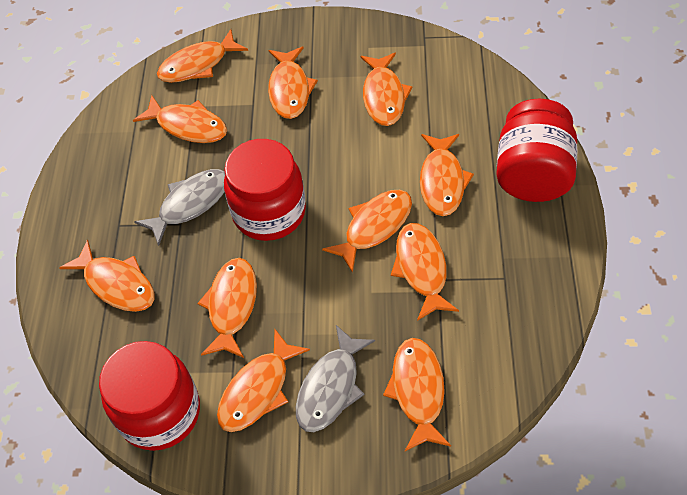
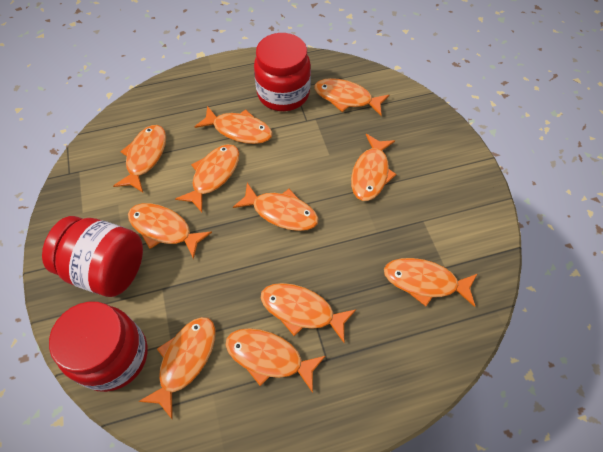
grey fish: 2 -> 0

